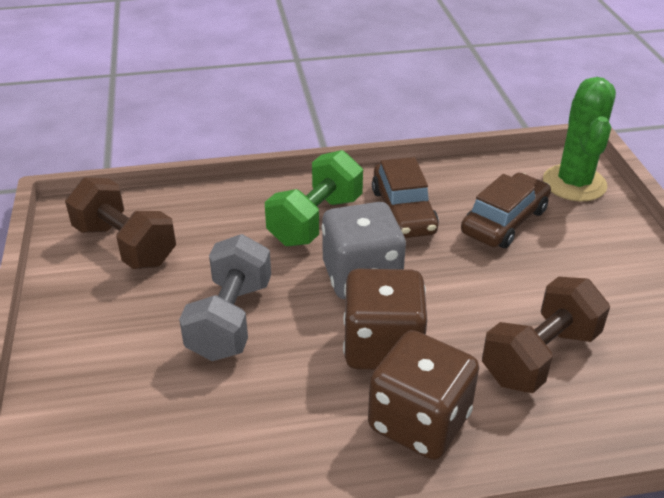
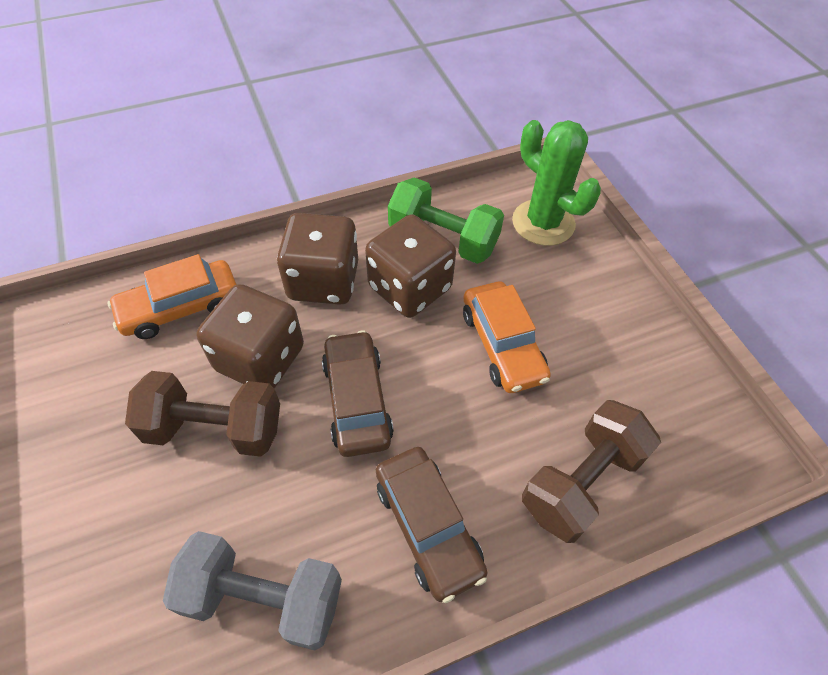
brown dice: 2 -> 3
grey dice: 1 -> 0
orange car: 0 -> 2

